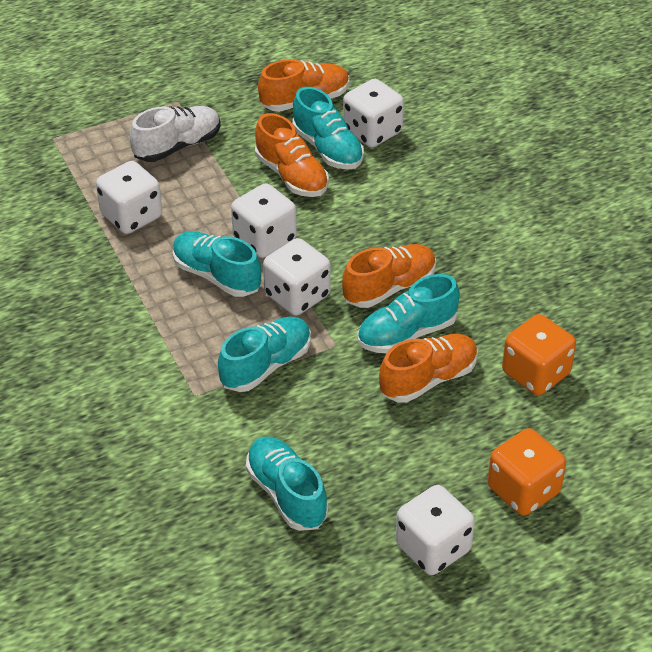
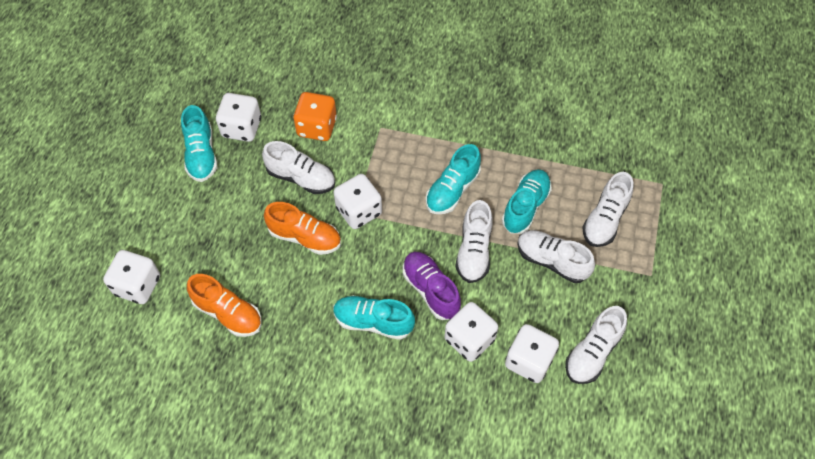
orange dice: 2 -> 1
orange shoe: 4 -> 2
purple shoe: 0 -> 1
turquoise shoe: 5 -> 4
white shoe: 1 -> 5

